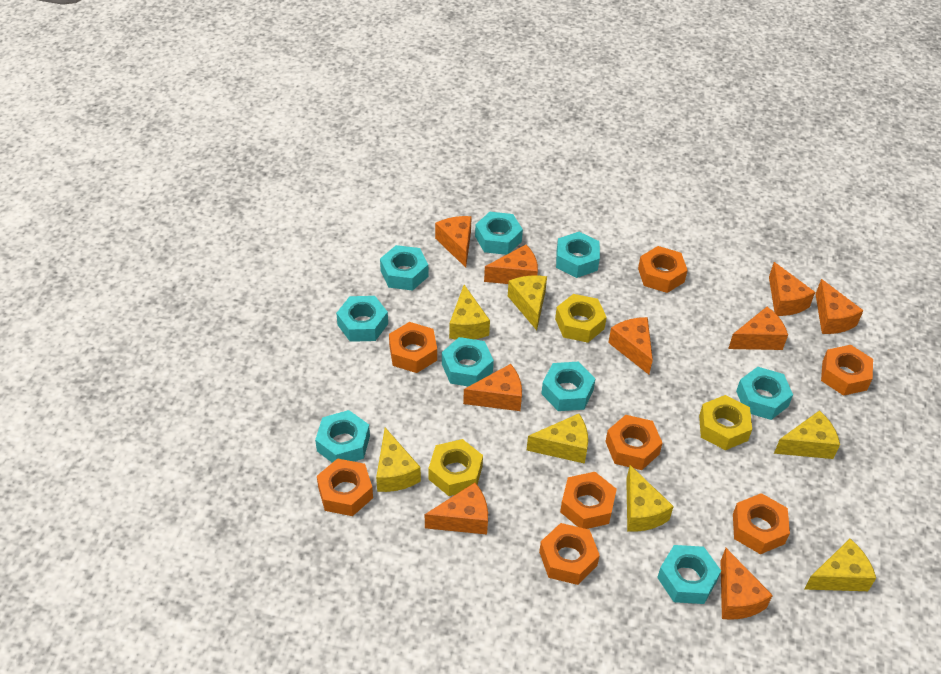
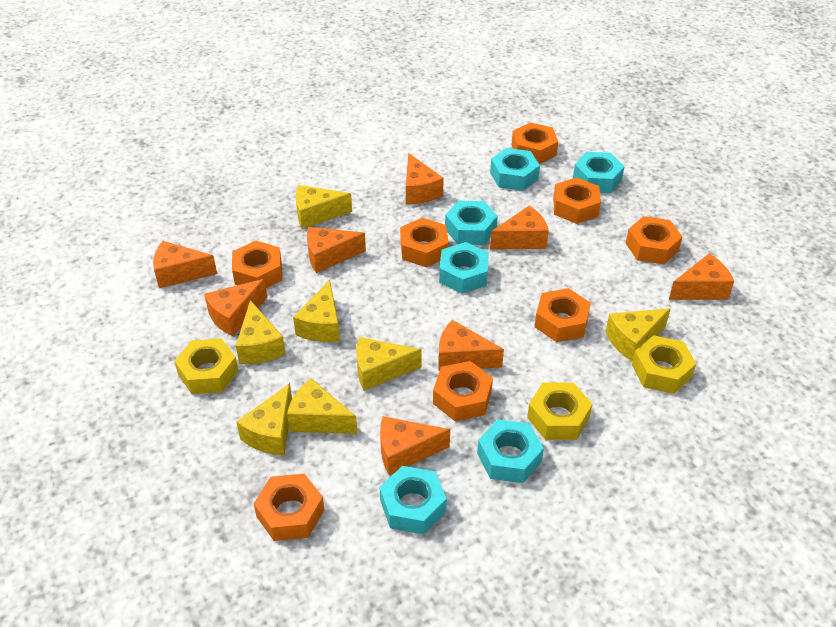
orange cheese: 9 -> 8
turquoise nut: 9 -> 6

